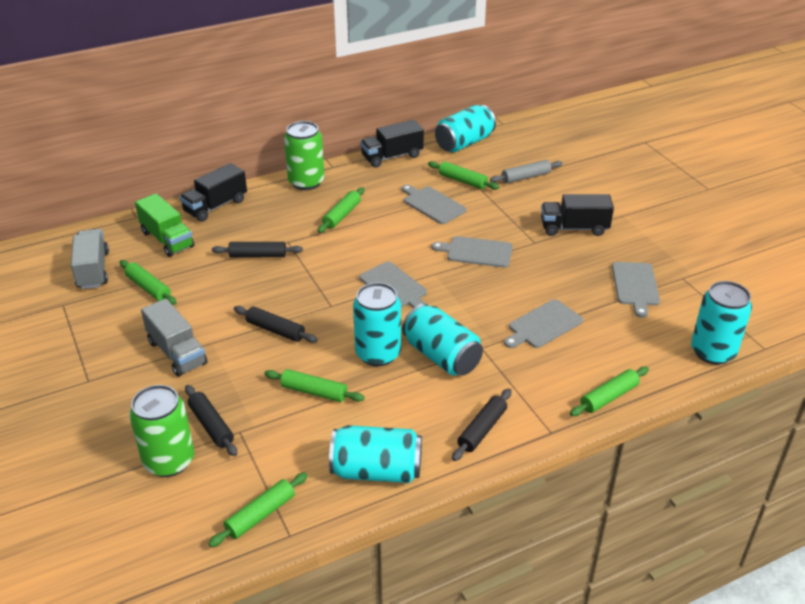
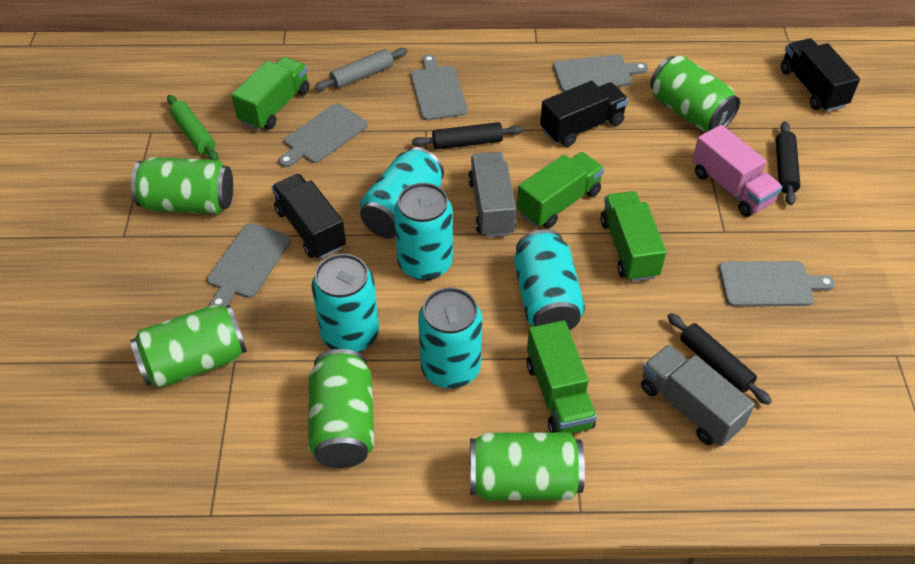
black rolling pin: 4 -> 3
green can: 2 -> 5
green rolling pin: 6 -> 1
green truck: 1 -> 4
pink truck: 0 -> 1

